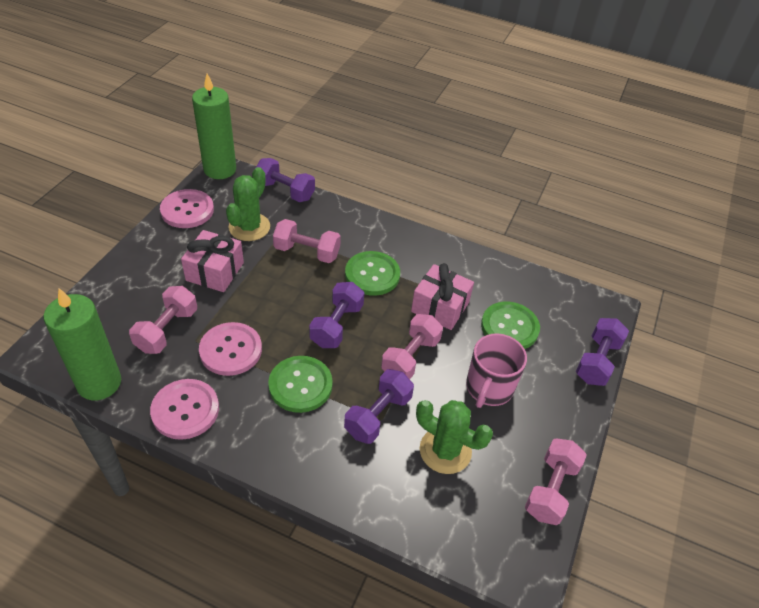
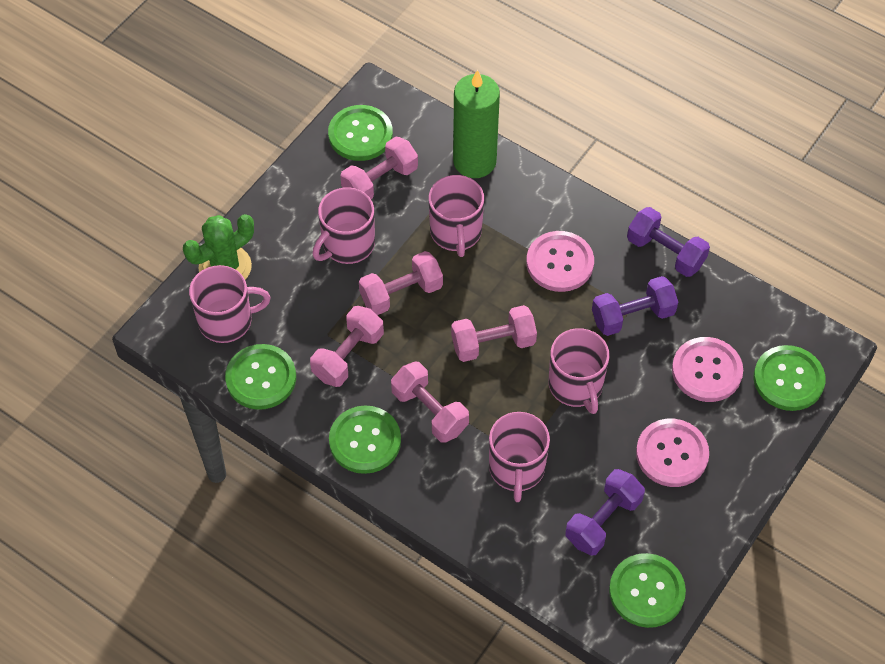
green button: 3 -> 5
green cactus: 2 -> 1
green candle: 2 -> 1
pink dumbbell: 4 -> 5
pink gift: 2 -> 0
pink mug: 1 -> 5
purple dumbbell: 4 -> 3

